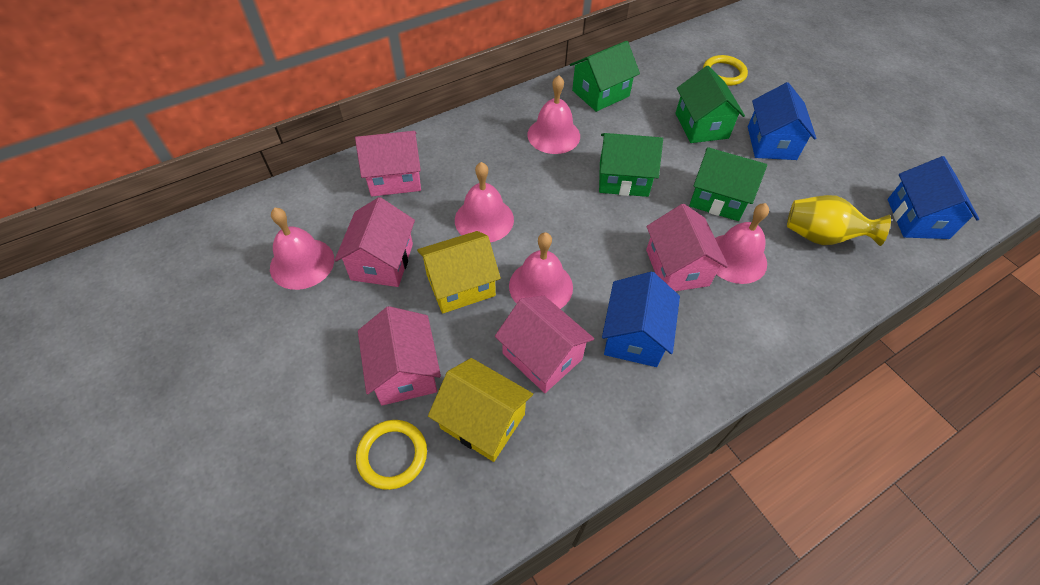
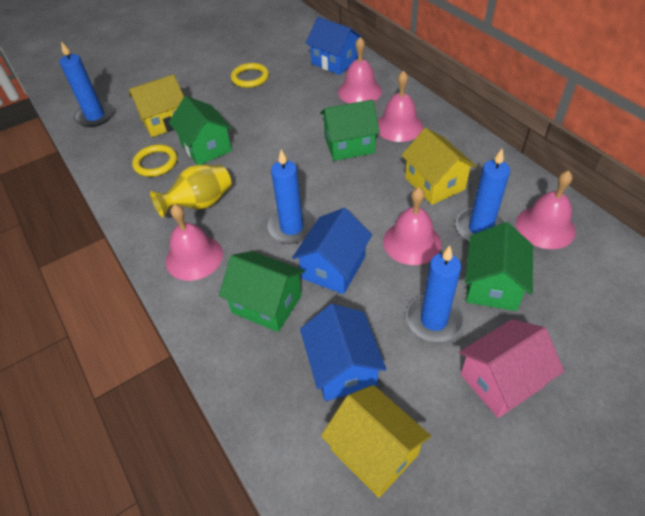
blue candle: 0 -> 4
pink house: 5 -> 1
yellow house: 2 -> 3

